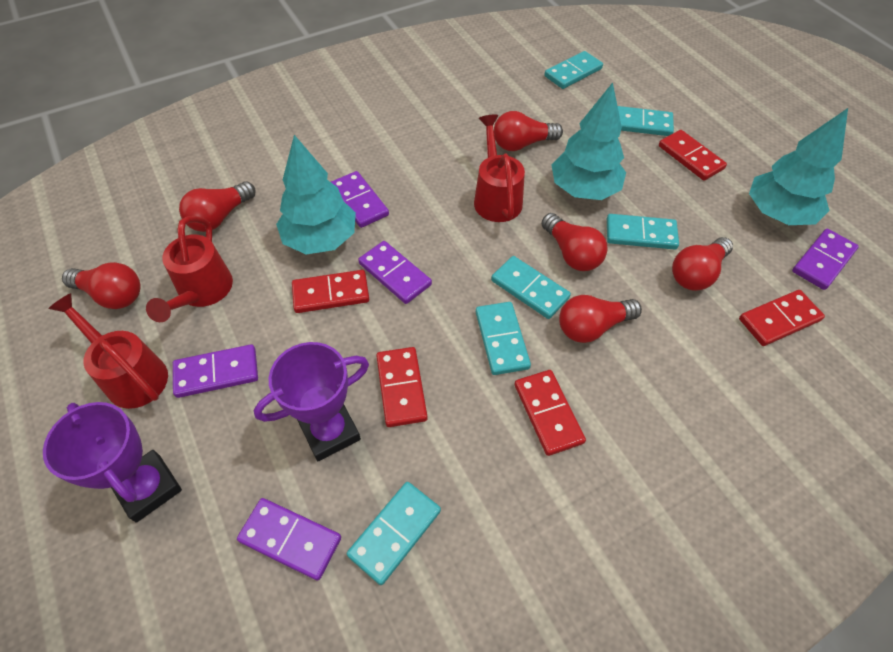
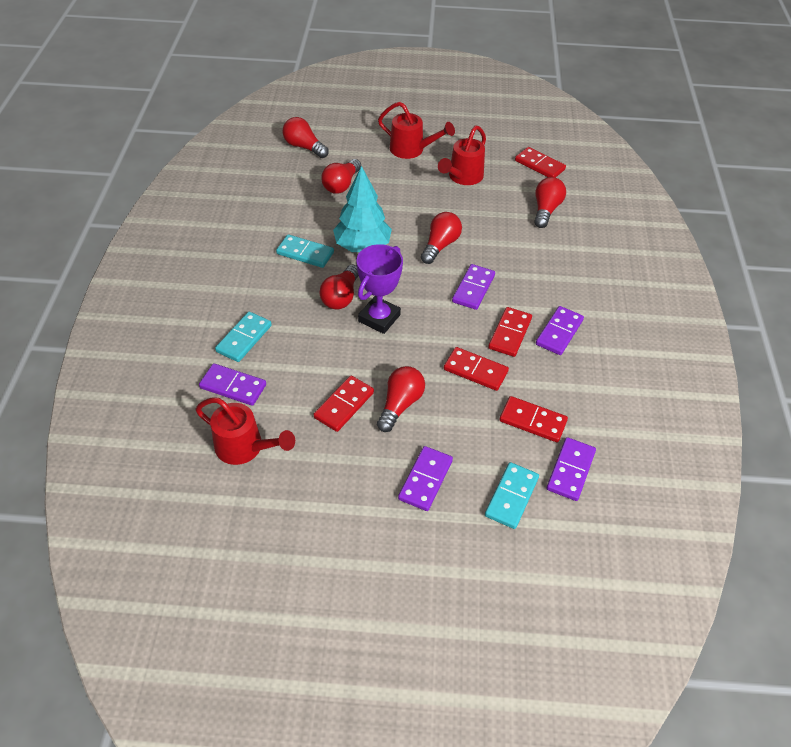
purple trophy: 2 -> 1
turquoise domino: 6 -> 3
turquoise tree: 3 -> 1

